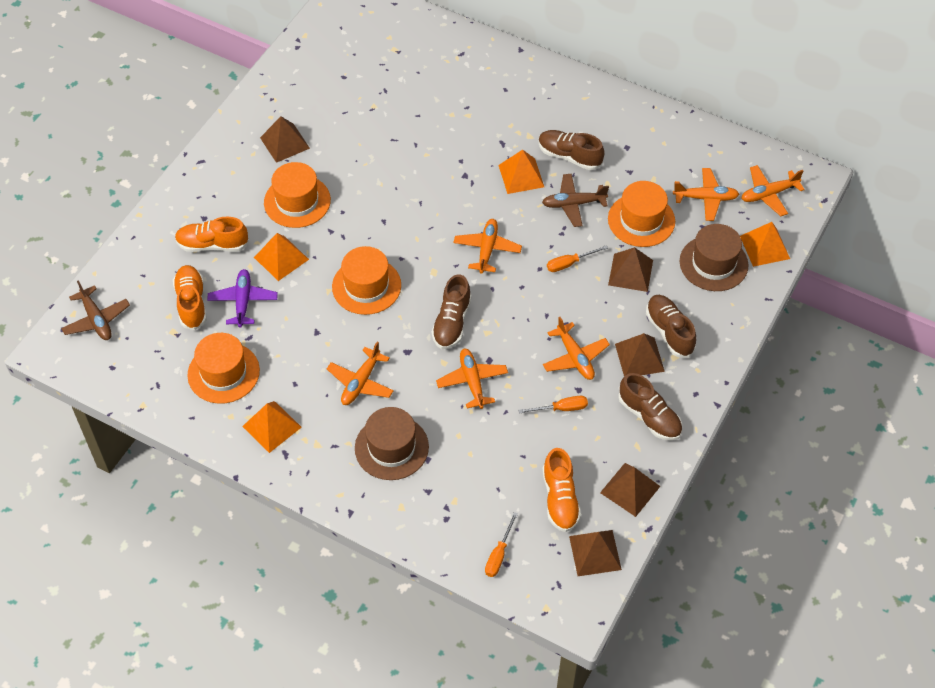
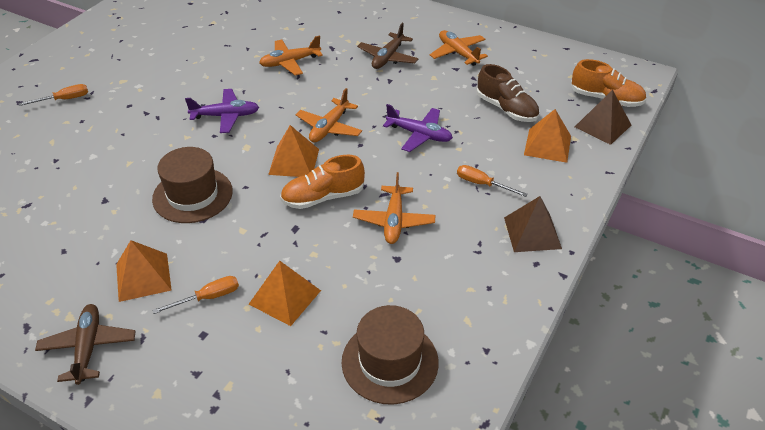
brown pyramid: 5 -> 2
brown shoe: 4 -> 1
orange hat: 4 -> 0
orange plane: 6 -> 4
orange shoe: 3 -> 2
purple plane: 1 -> 2

